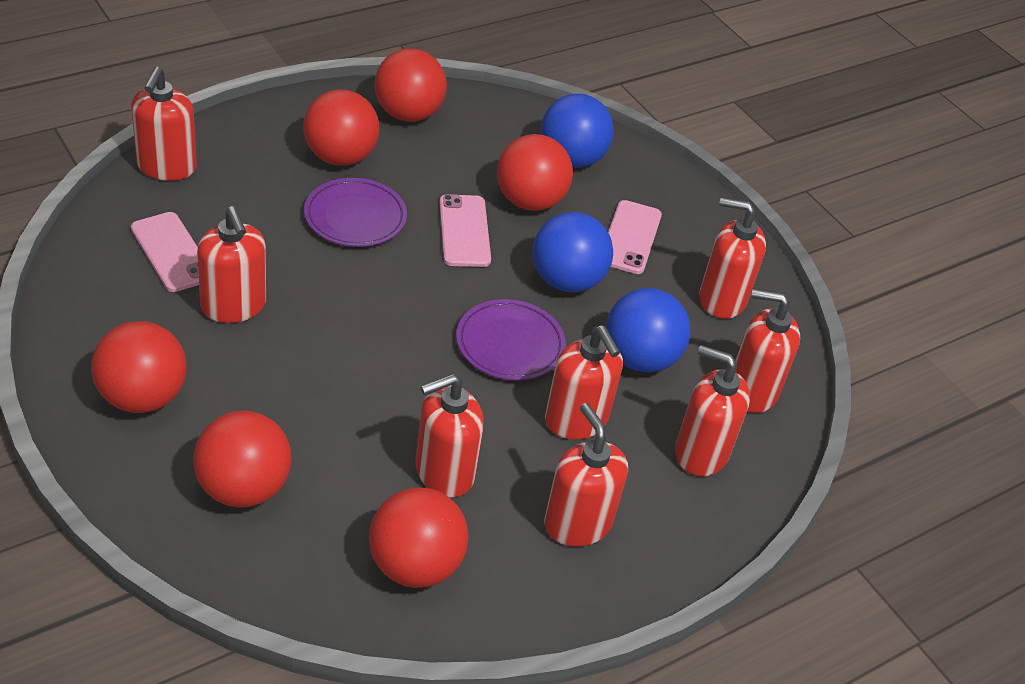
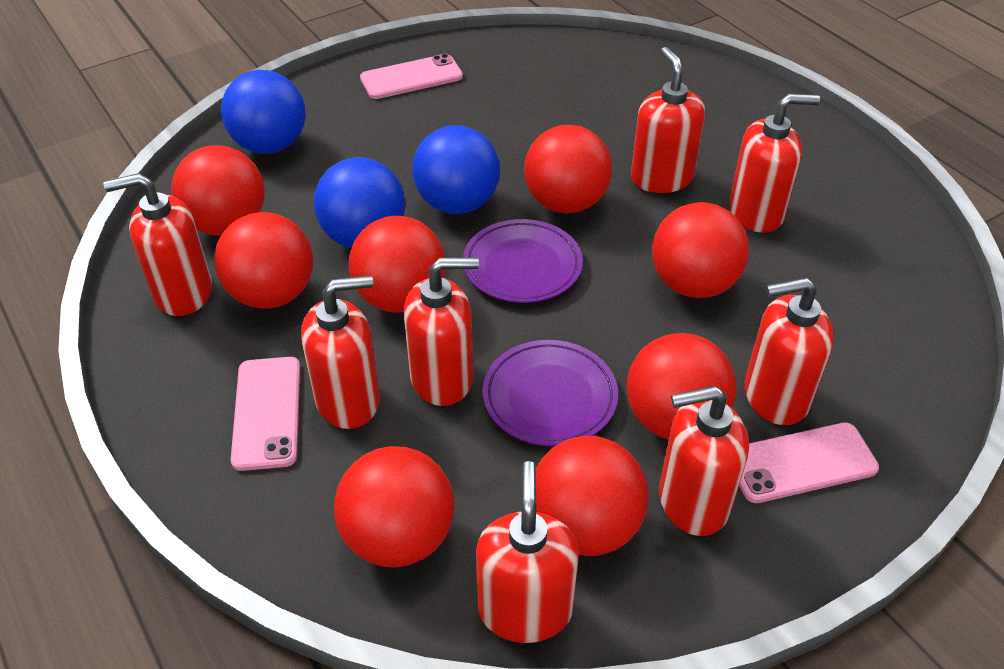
red ball: 6 -> 8

